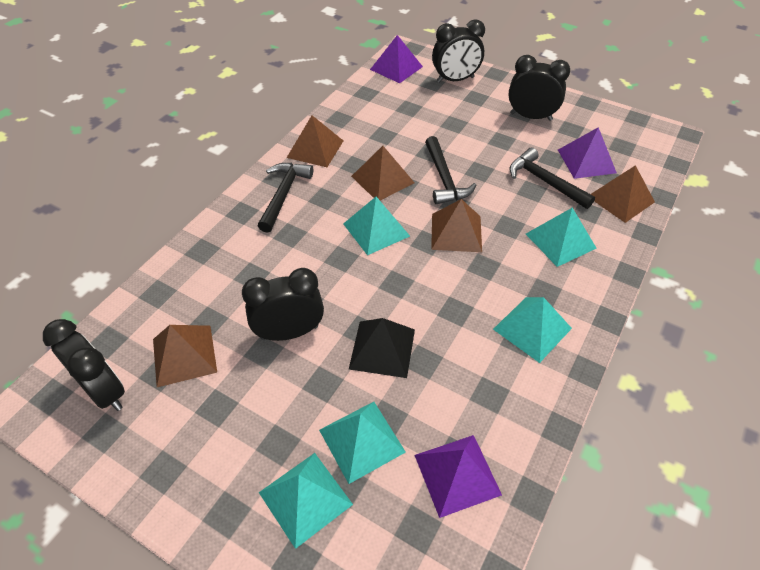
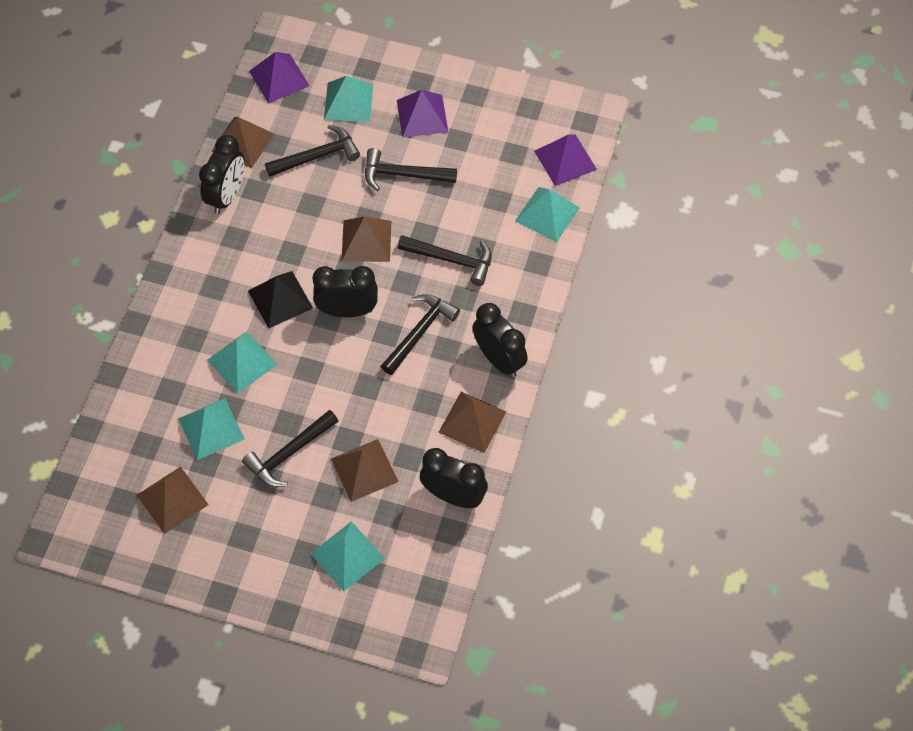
black hammer: 3 -> 5

